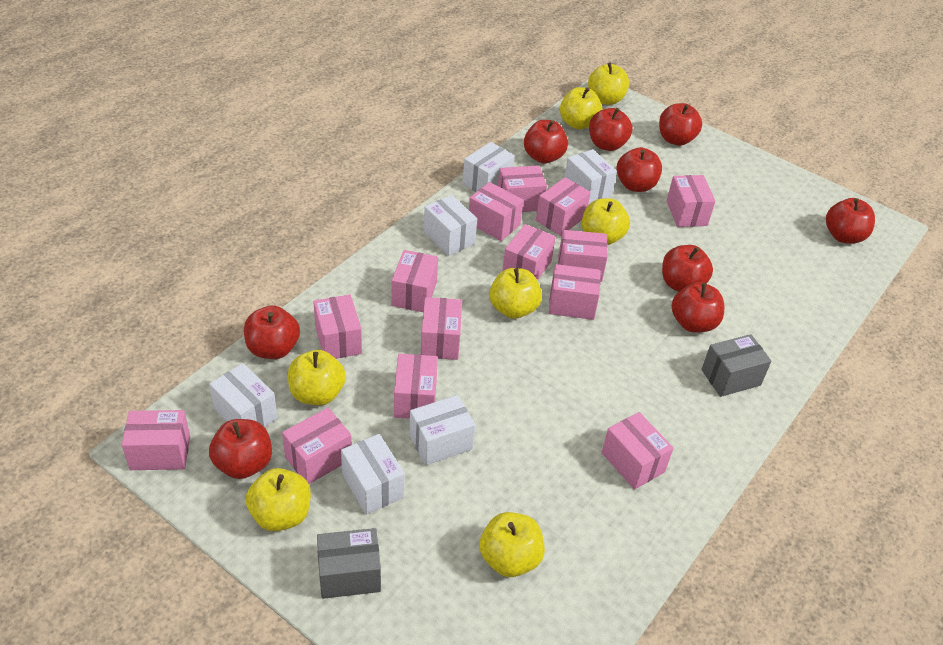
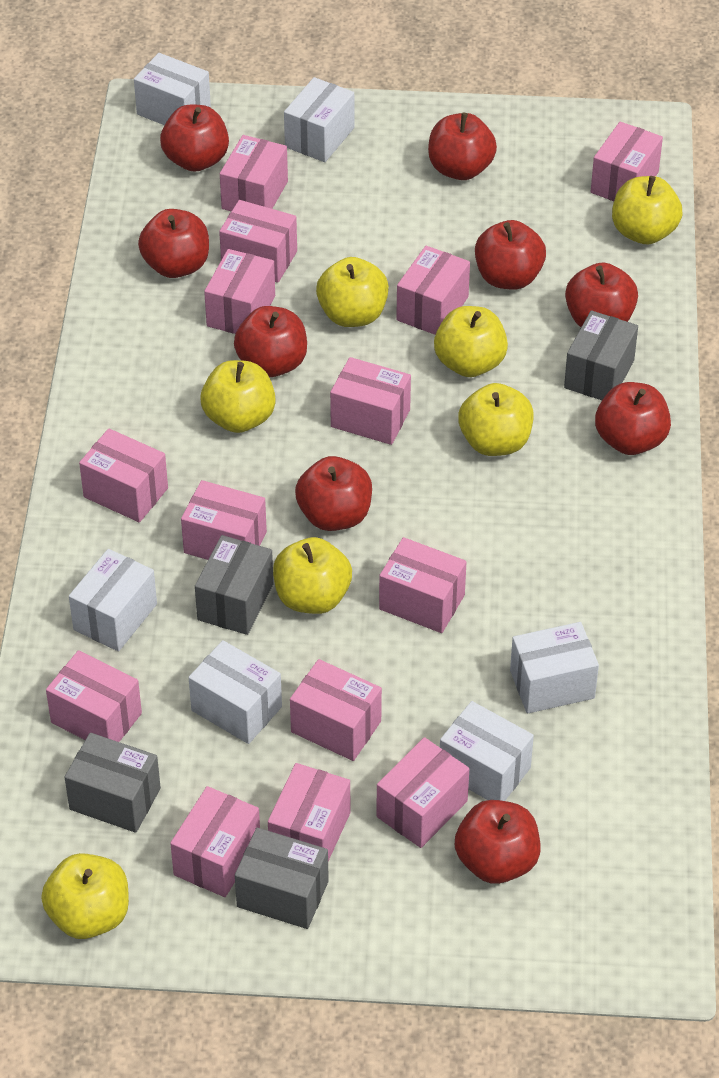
grey box: 2 -> 4

